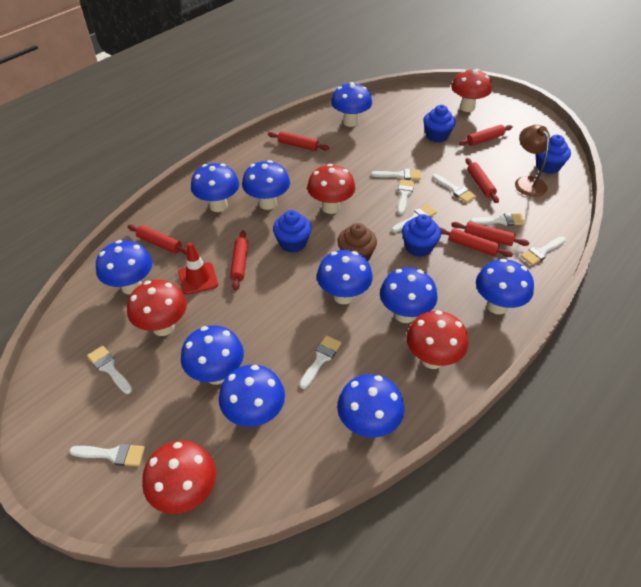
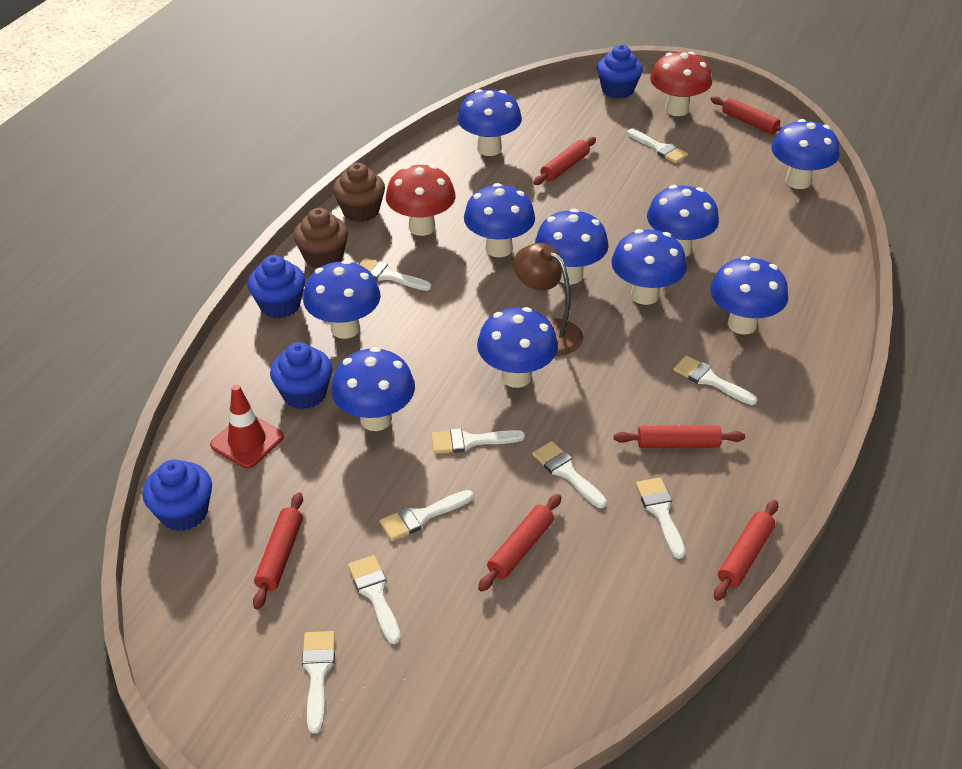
brown cupcake: 1 -> 2
red mushroom: 5 -> 2
red rolling pin: 7 -> 6

